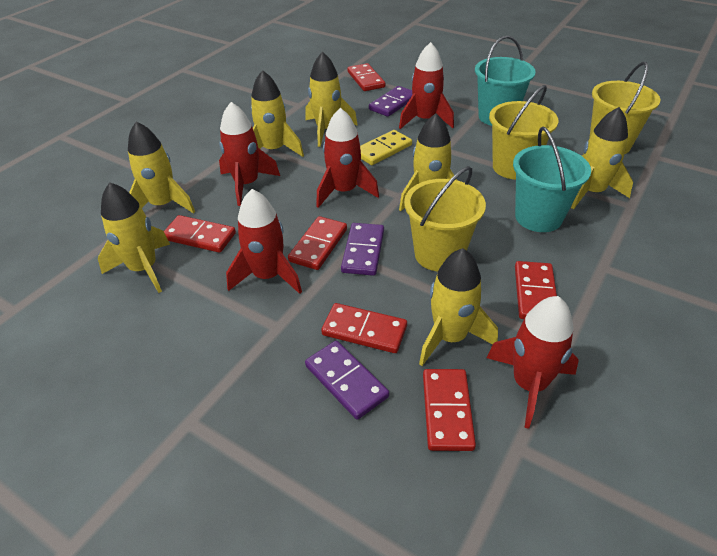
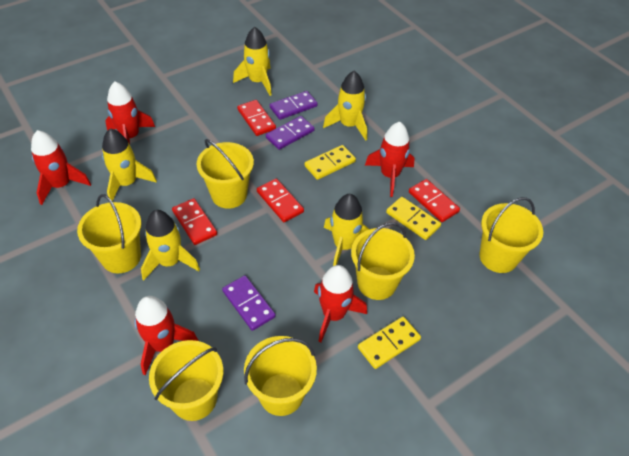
red domino: 6 -> 4
turquoise bucket: 2 -> 0
yellow bucket: 3 -> 6
yellow domino: 1 -> 3
yellow rocket: 7 -> 5

